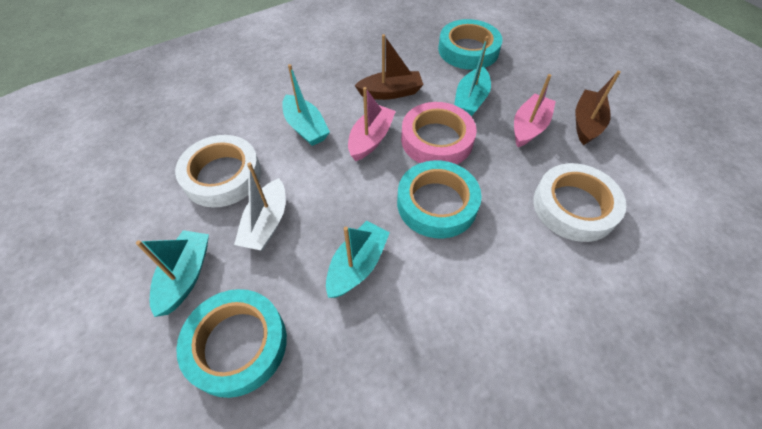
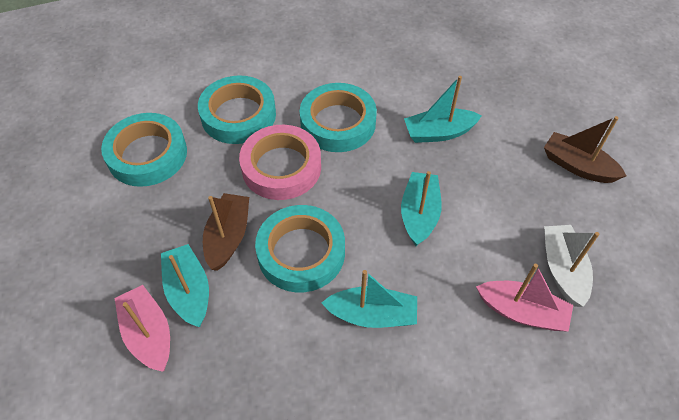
turquoise tape: 3 -> 4
white tape: 2 -> 0

